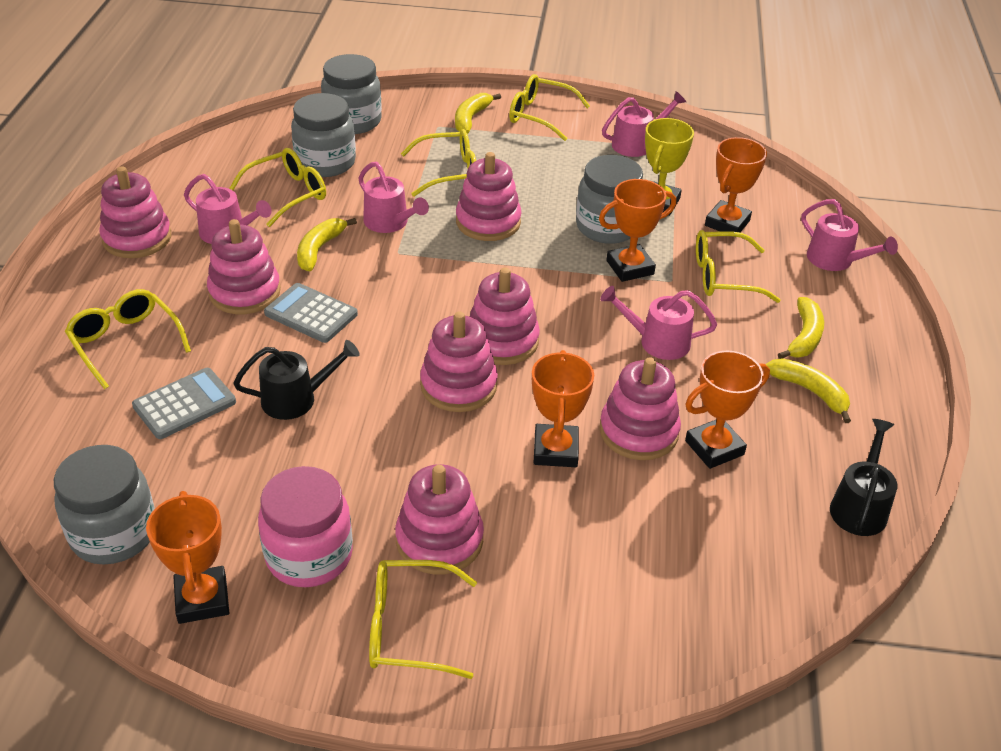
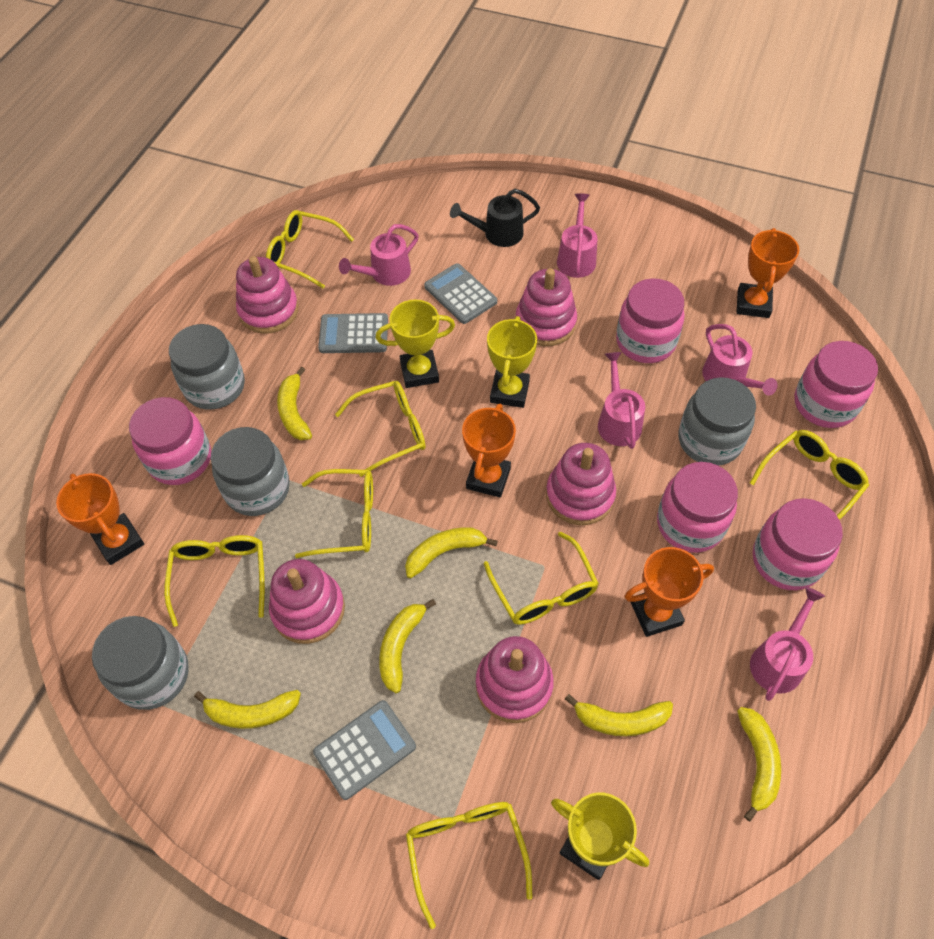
black watering can: 2 -> 1
grey calculator: 2 -> 3
orange trophy: 5 -> 4
pink jar: 1 -> 5
pink stacking toy: 7 -> 5
yellow banana: 4 -> 6
yellow glasses: 6 -> 7
yellow trophy: 1 -> 3

